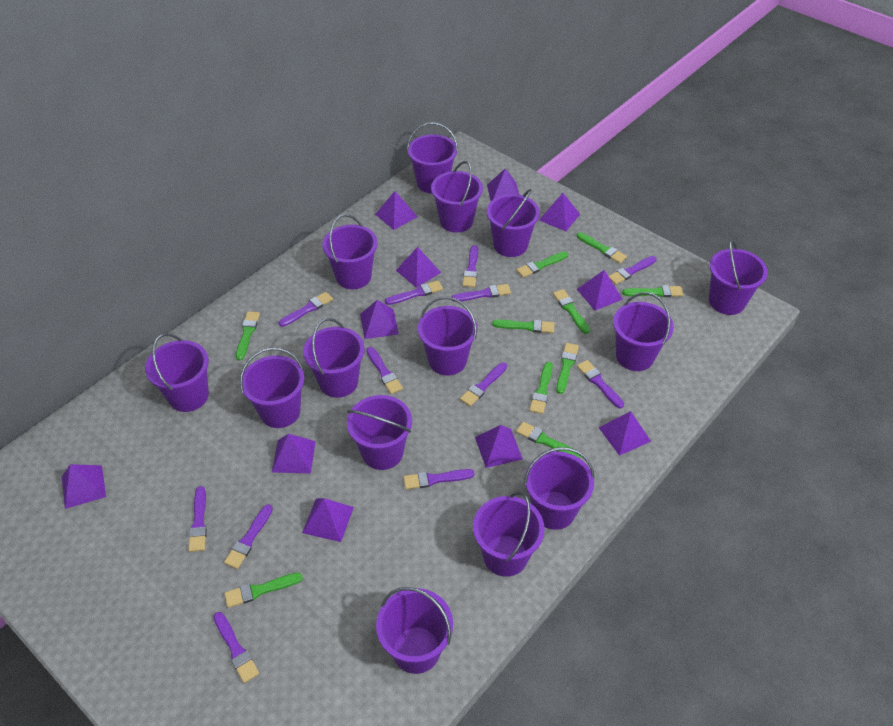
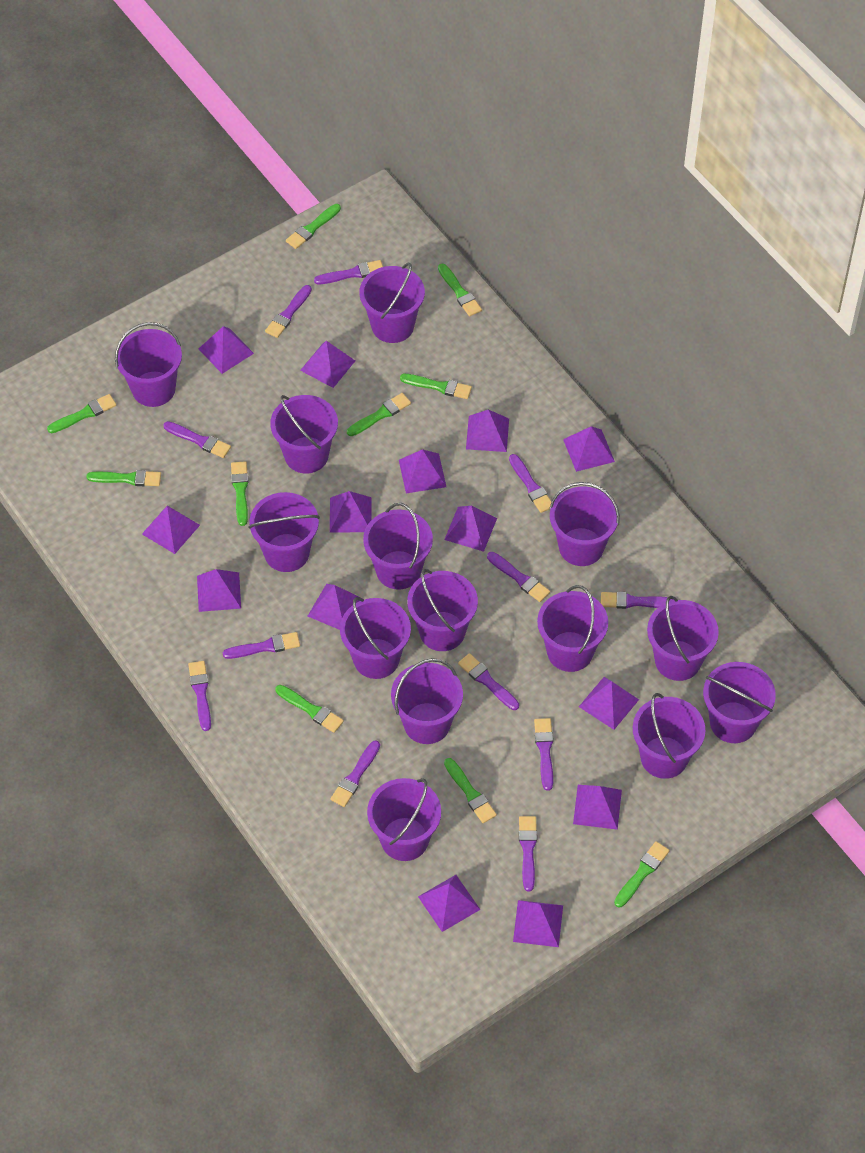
purple pyramid: 11 -> 14

